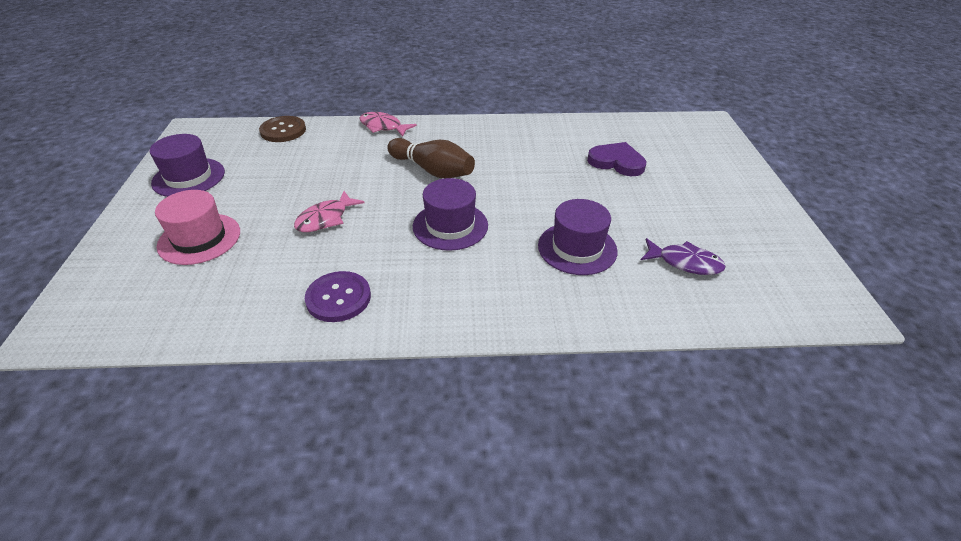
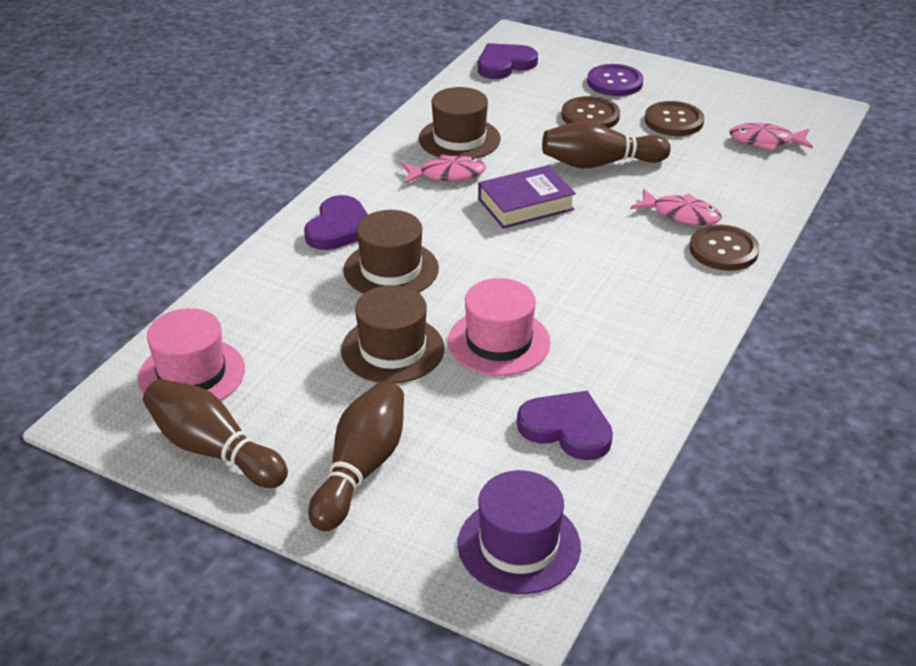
brown bowling pin: 1 -> 3
brown button: 1 -> 3
brown hat: 0 -> 3
pink fish: 2 -> 3
pink hat: 1 -> 2
purple book: 0 -> 1
purple fish: 1 -> 0
purple hat: 3 -> 1
purple heart: 1 -> 3

